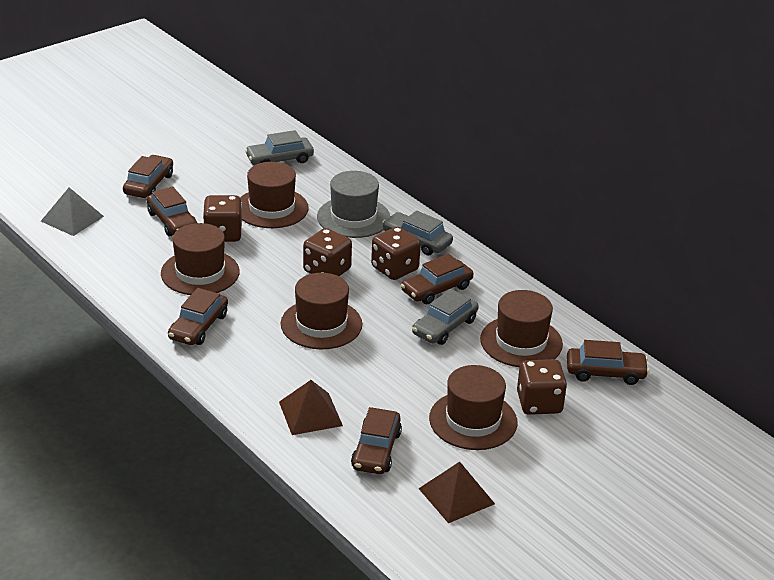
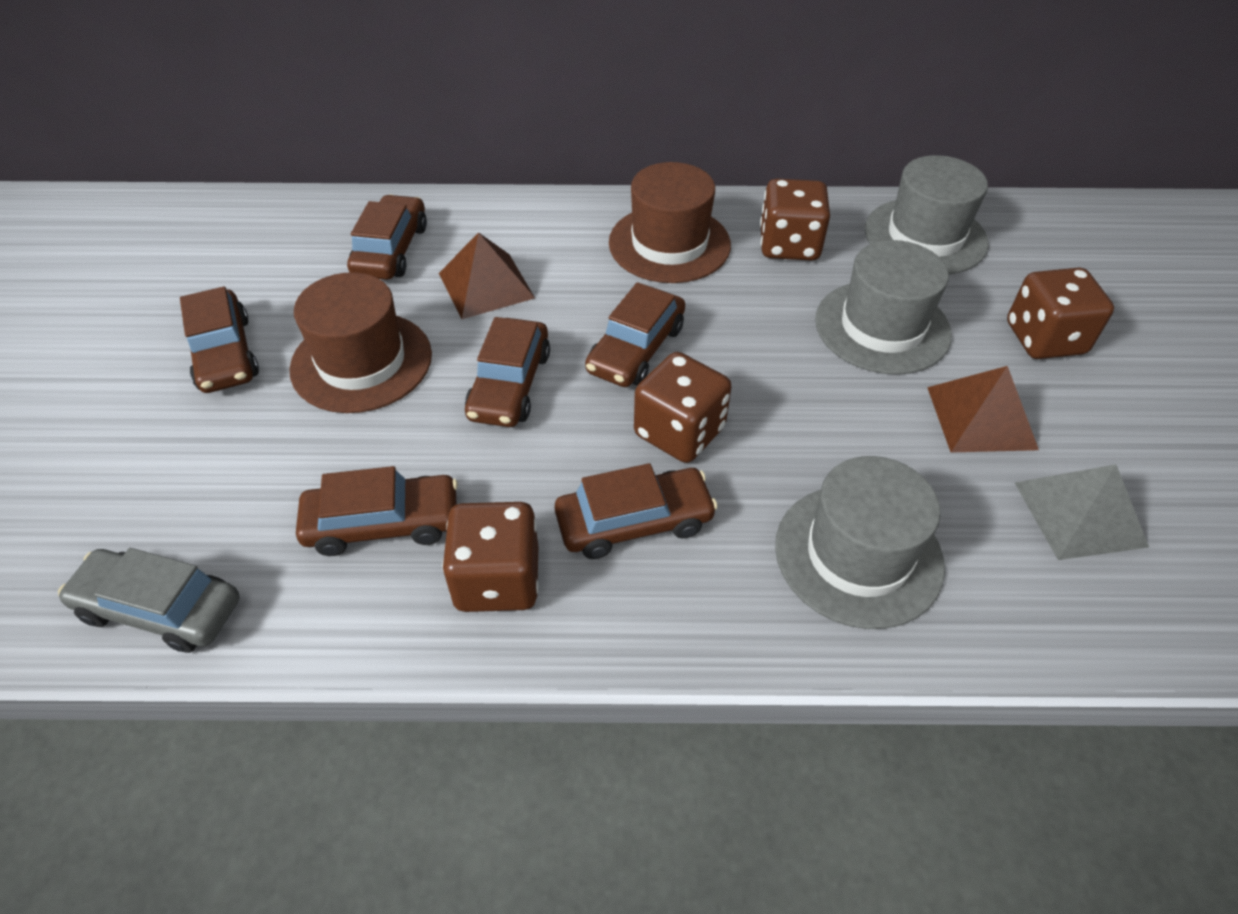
brown hat: 5 -> 2
grey car: 3 -> 1
grey hat: 1 -> 3

